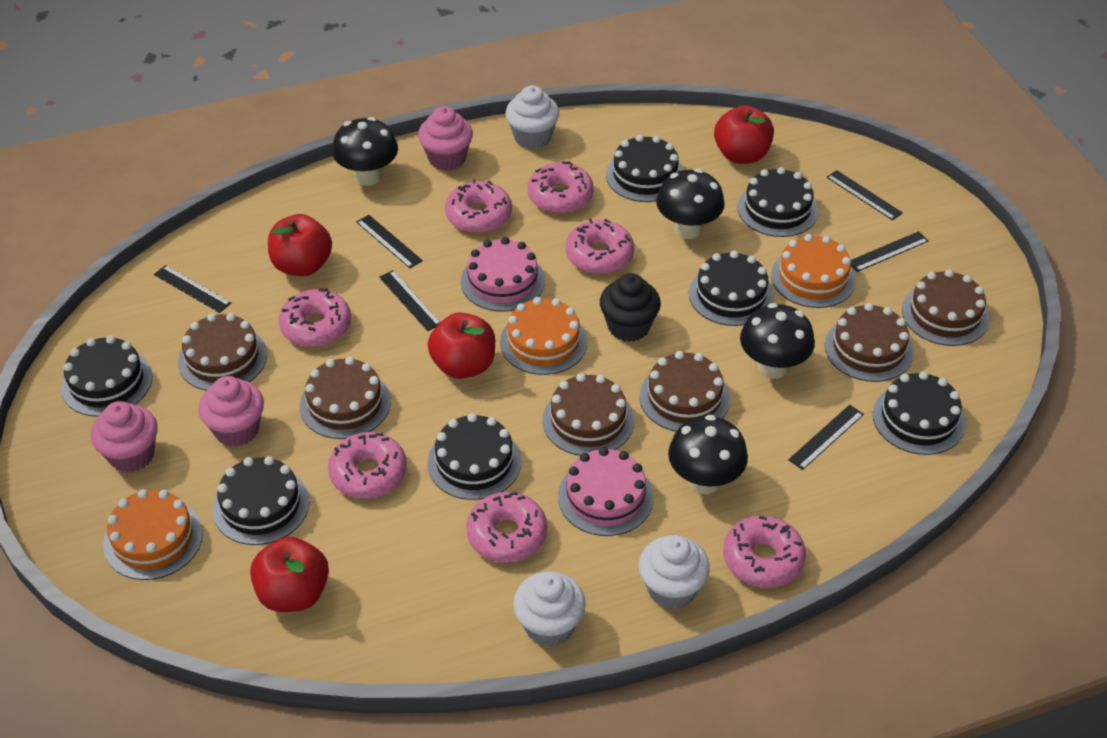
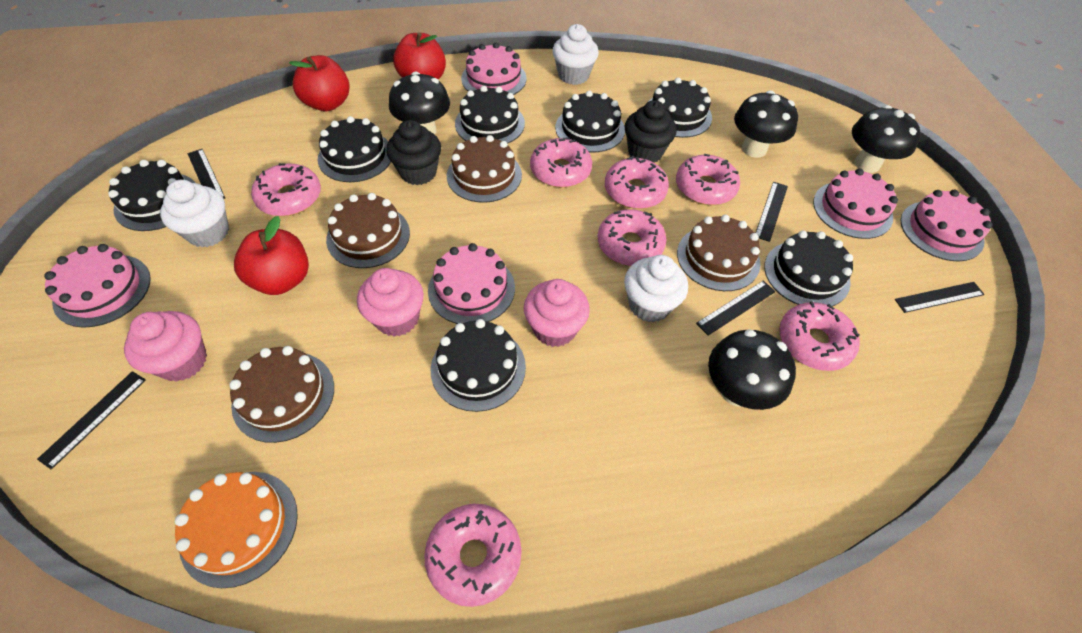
black cupcake: 1 -> 2
black ruler: 6 -> 5
brown cake: 6 -> 4
orange cake: 3 -> 1
pink cake: 2 -> 5
red apple: 4 -> 3

